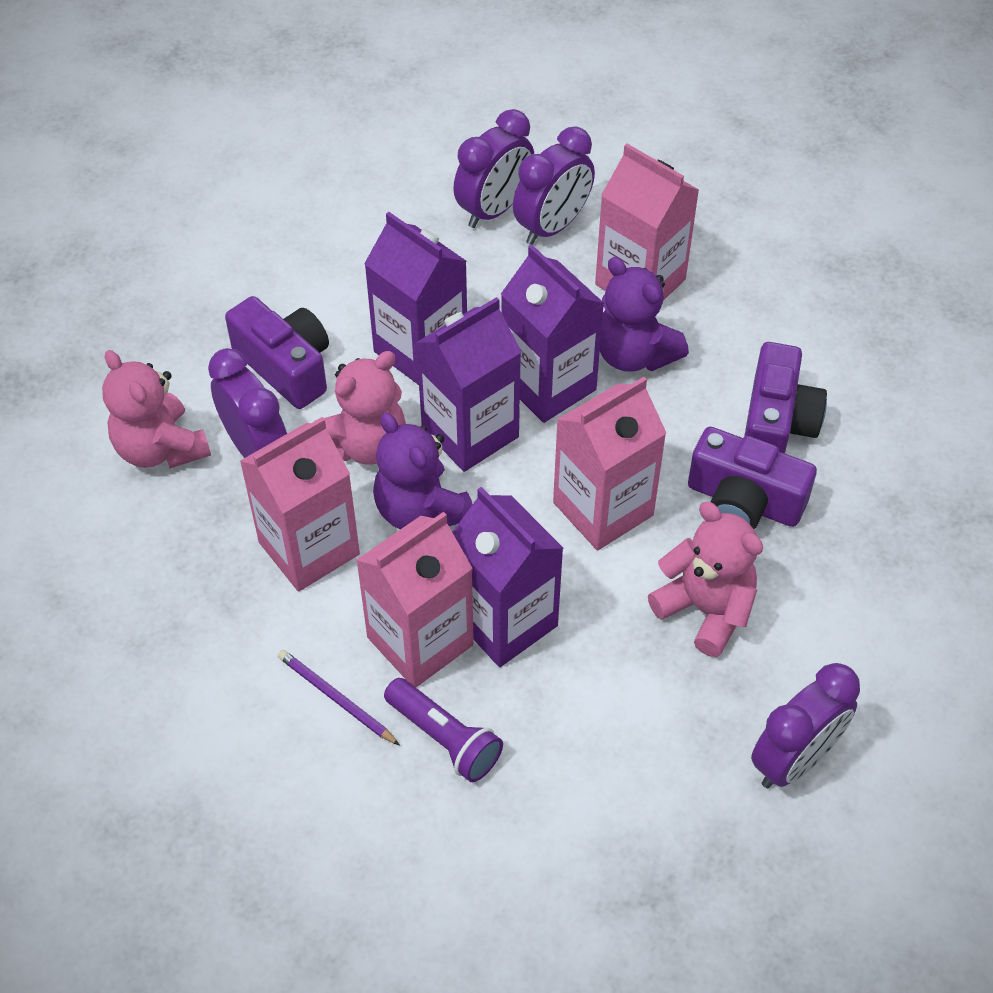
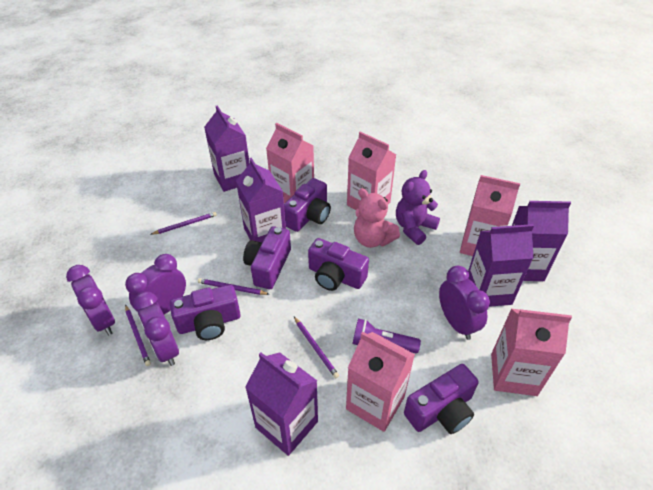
pink carton: 4 -> 5
pink teddy bear: 3 -> 1
purple camera: 3 -> 5
purple carton: 4 -> 5
purple pencil: 1 -> 4
purple teddy bear: 2 -> 1

